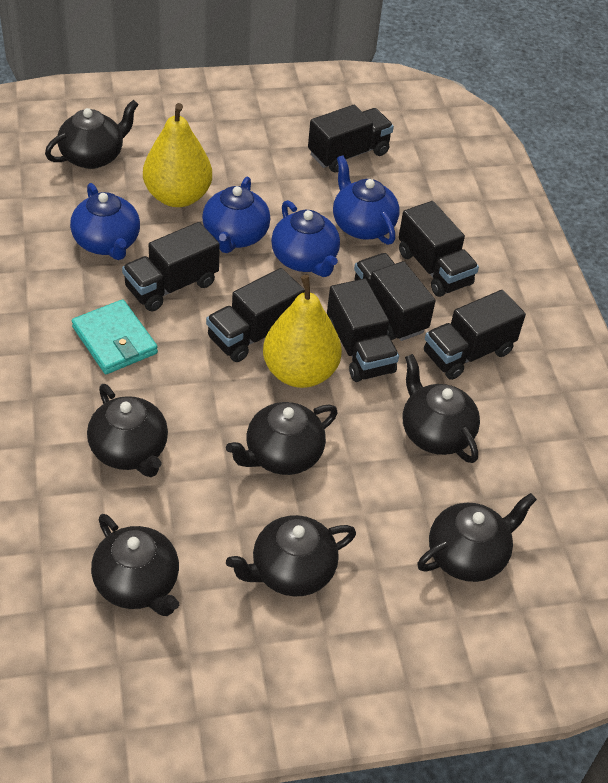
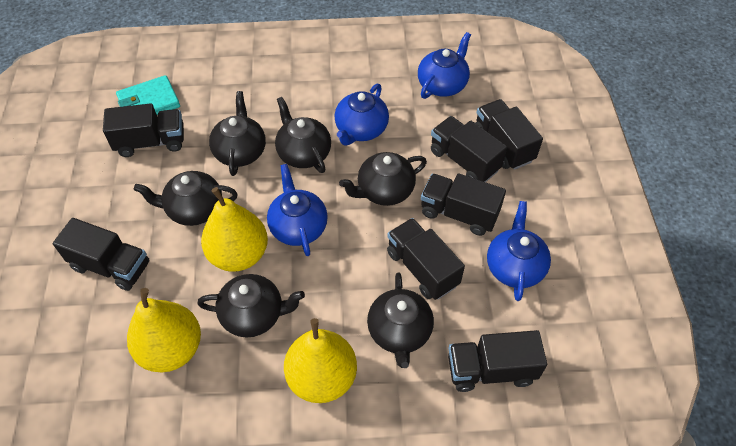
black teapot: 7 -> 6
yellow pear: 2 -> 3

